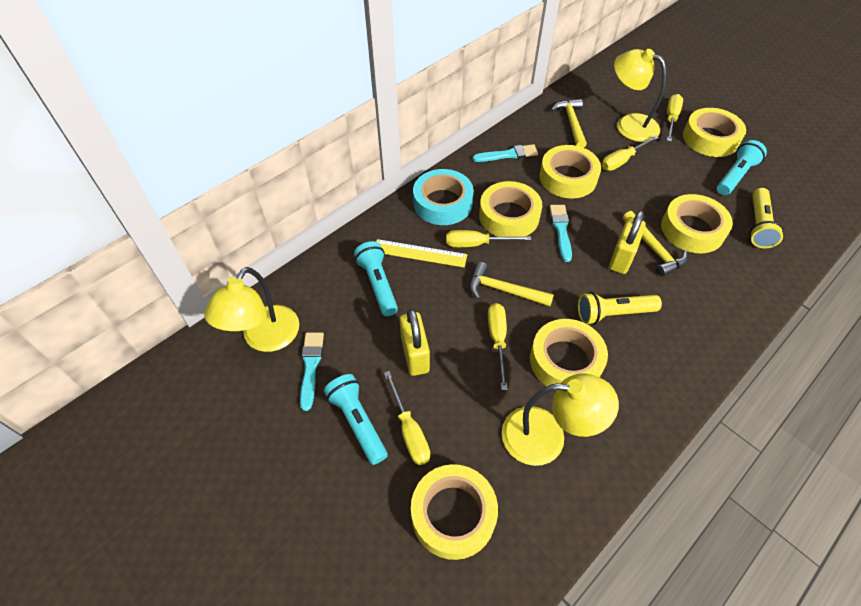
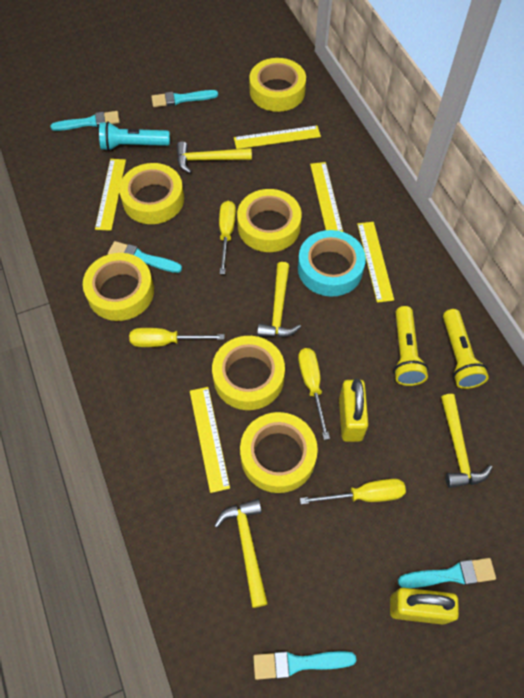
turquoise brush: 3 -> 5
turquoise flashlight: 3 -> 1
yellow hammer: 3 -> 4
yellow lamp: 3 -> 0
yellow ruler: 1 -> 5
yellow screwdriver: 5 -> 4

